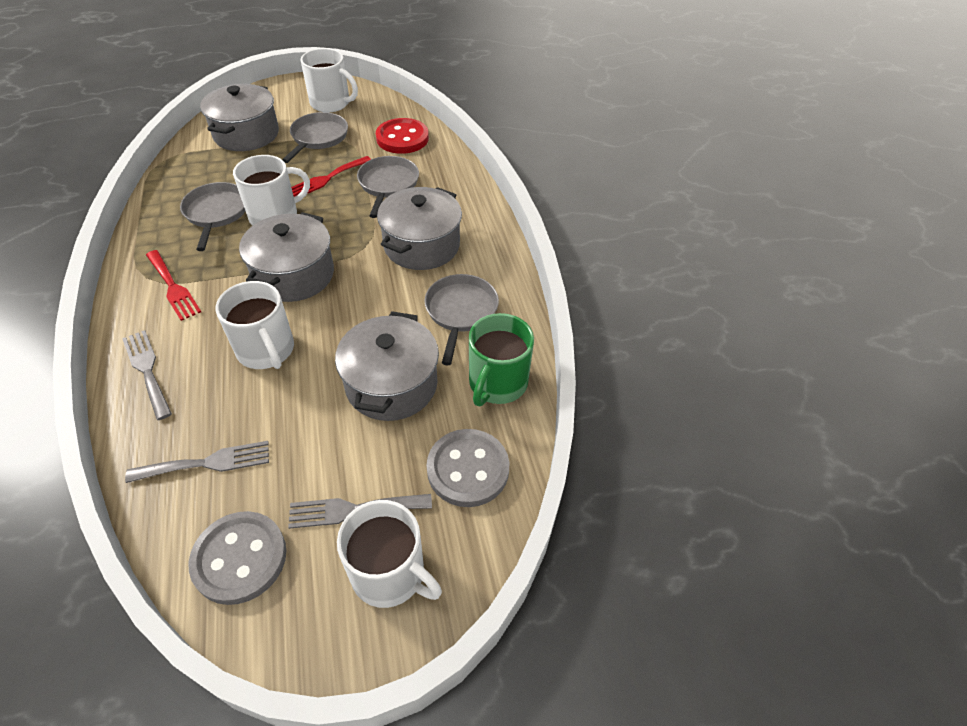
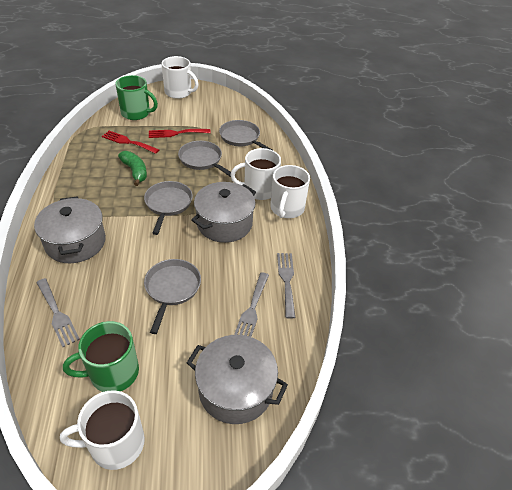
green banana: 0 -> 1
green mug: 1 -> 2
grey button: 2 -> 0
grey pot: 4 -> 3
red button: 1 -> 0

